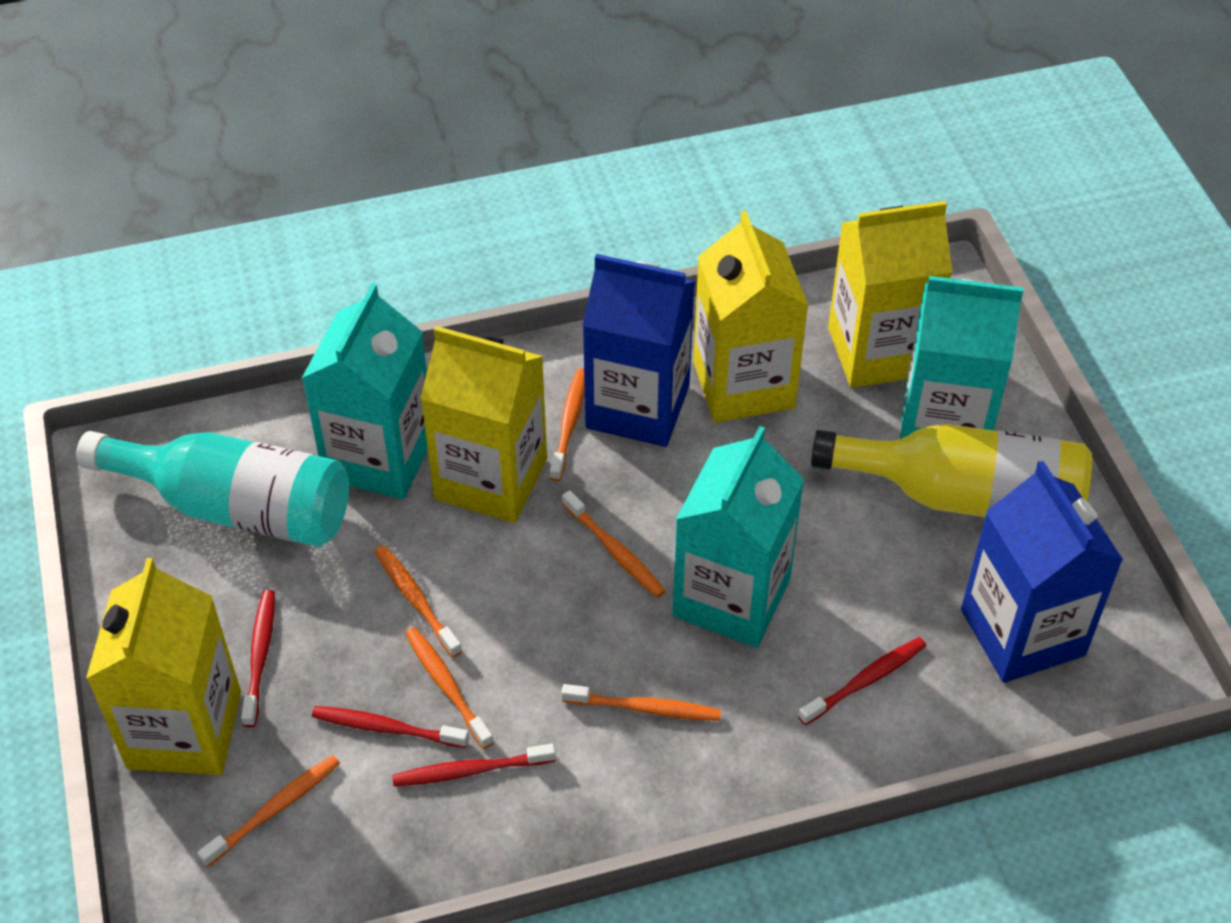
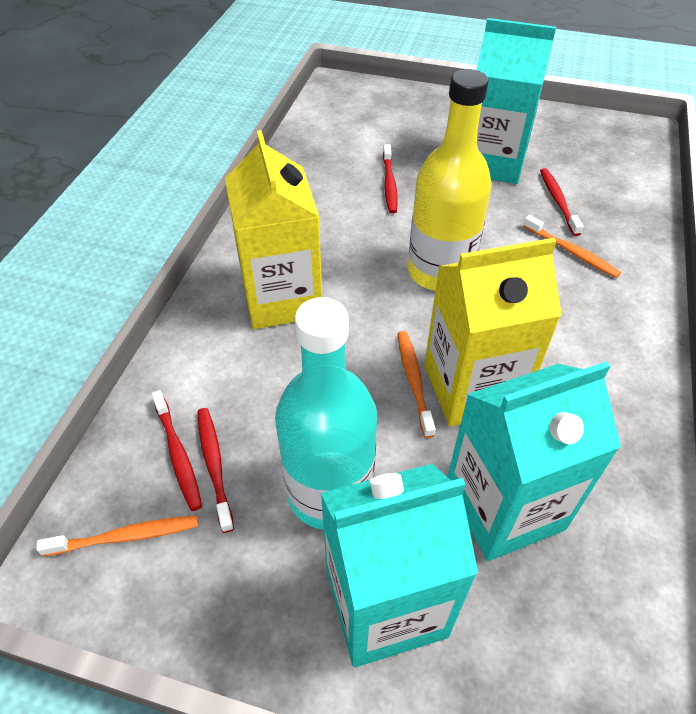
blue carton: 2 -> 0
orange toothbrush: 6 -> 3
yellow carton: 4 -> 2

